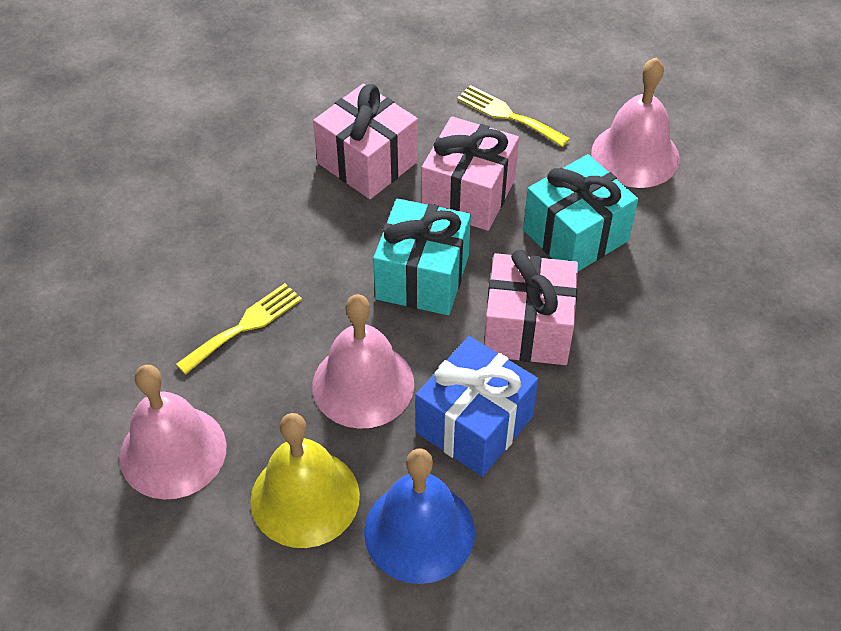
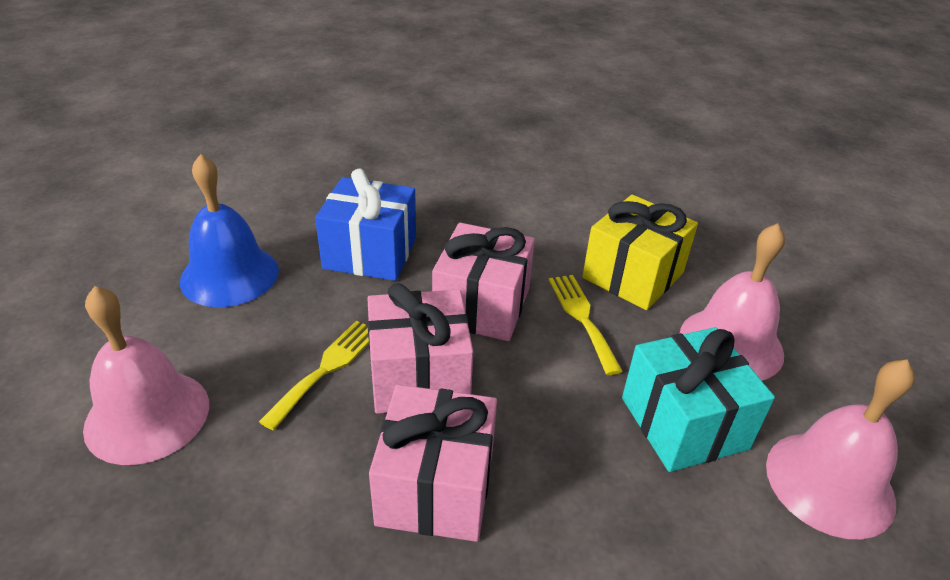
turquoise gift: 2 -> 1
yellow bell: 1 -> 0
yellow gift: 0 -> 1

